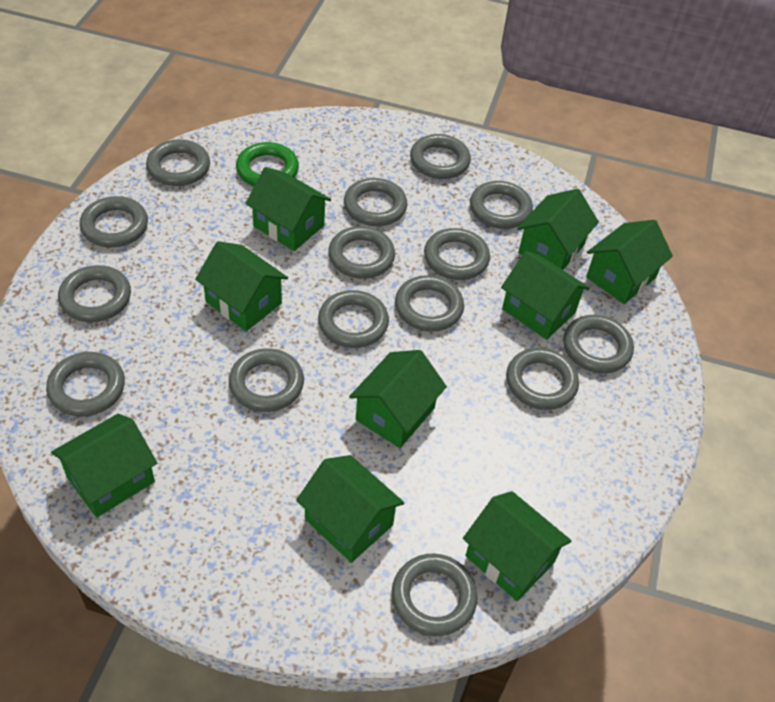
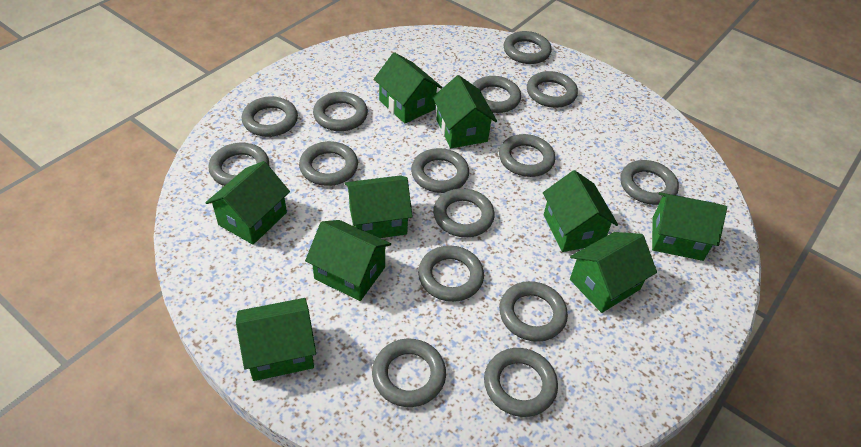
green ring: 1 -> 0

